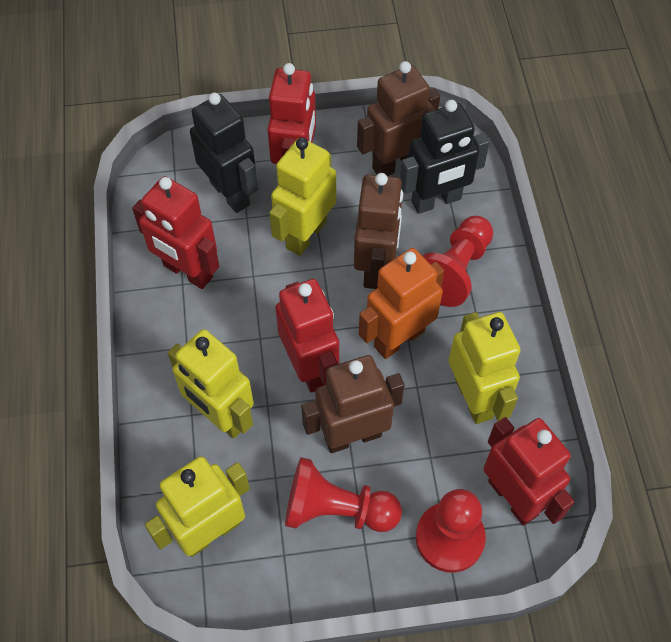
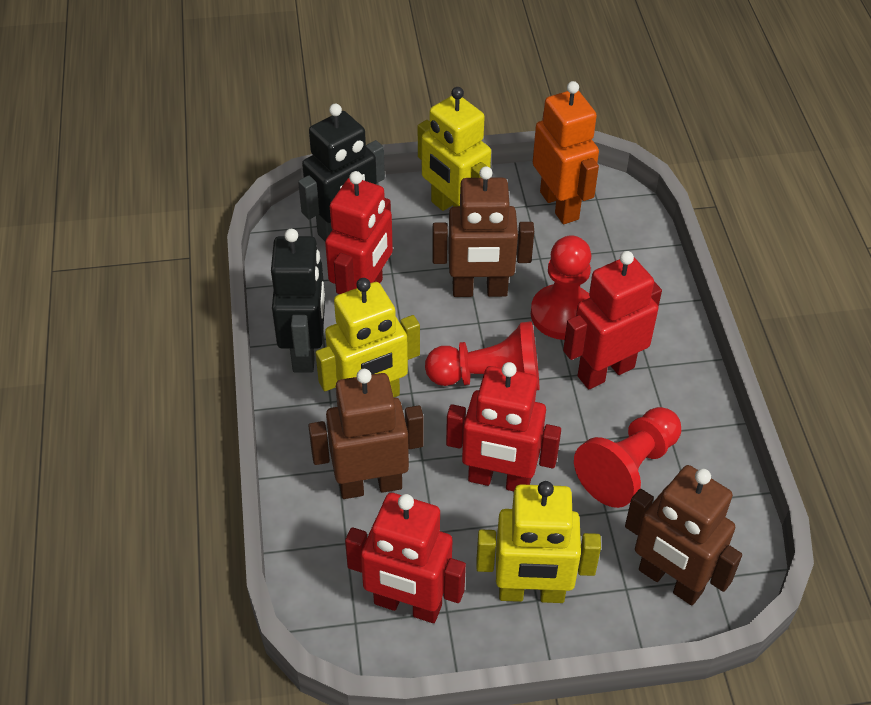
yellow robot: 4 -> 3

